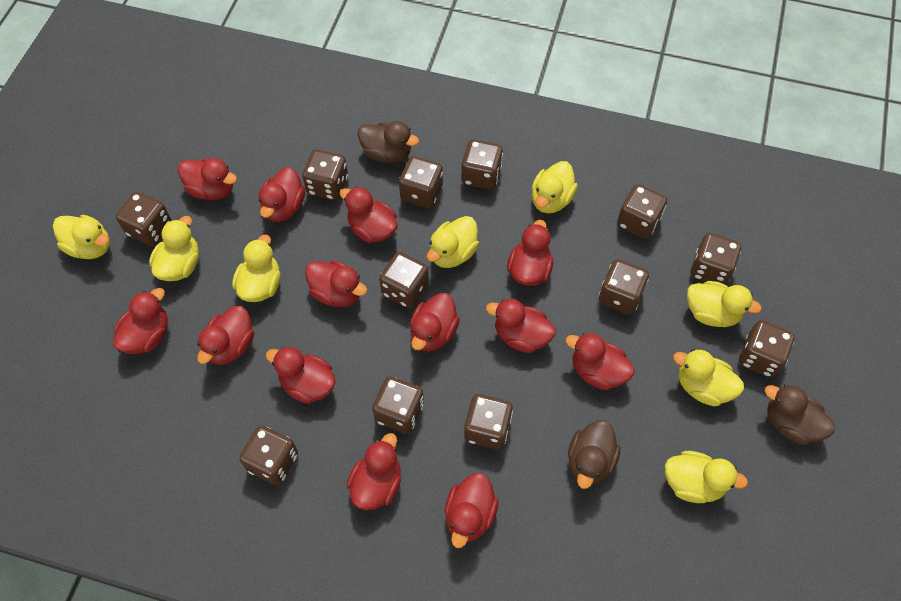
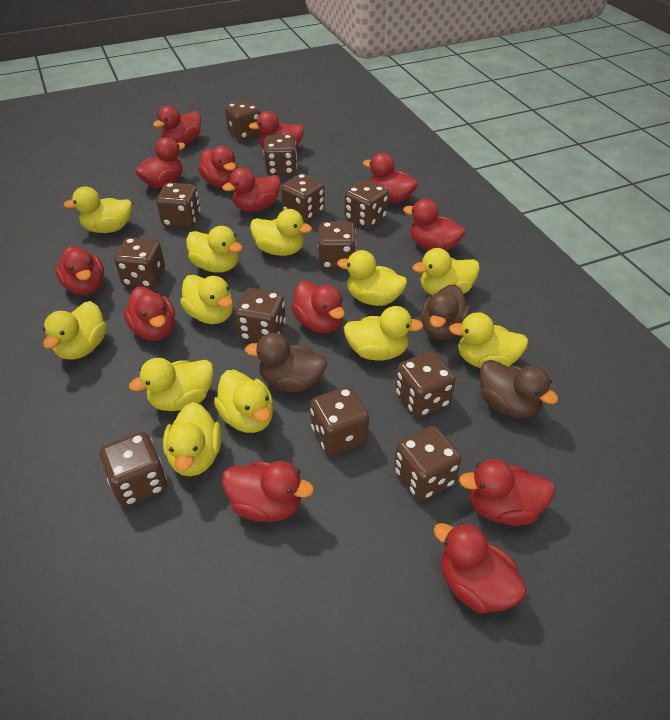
yellow duck: 8 -> 12

